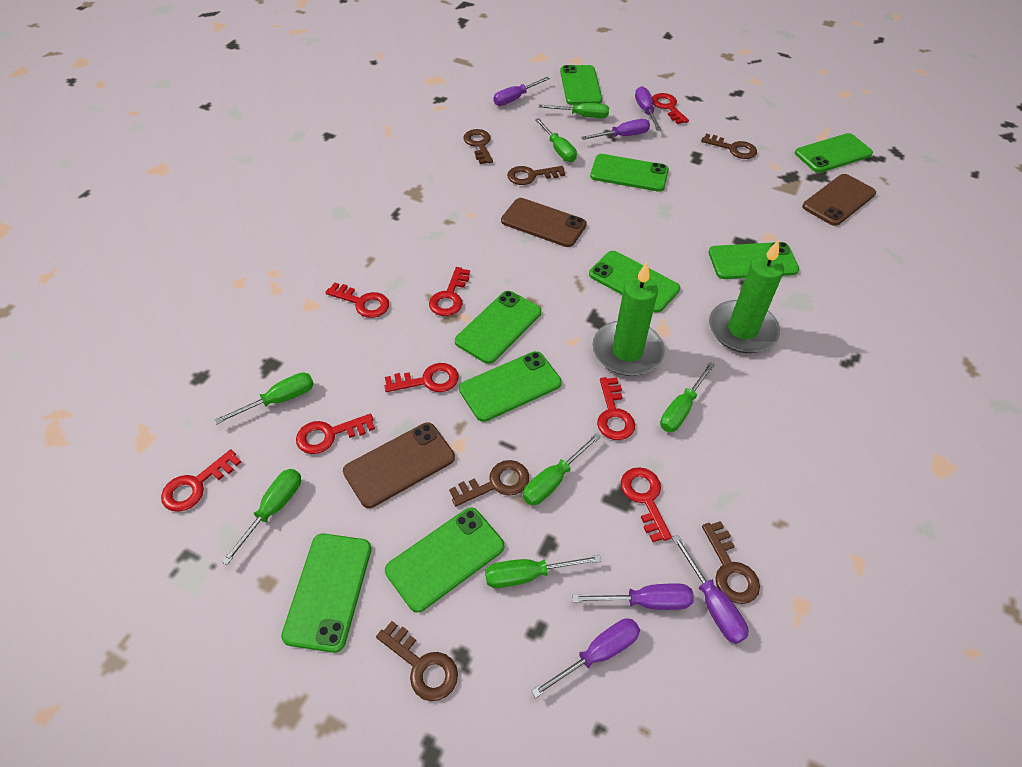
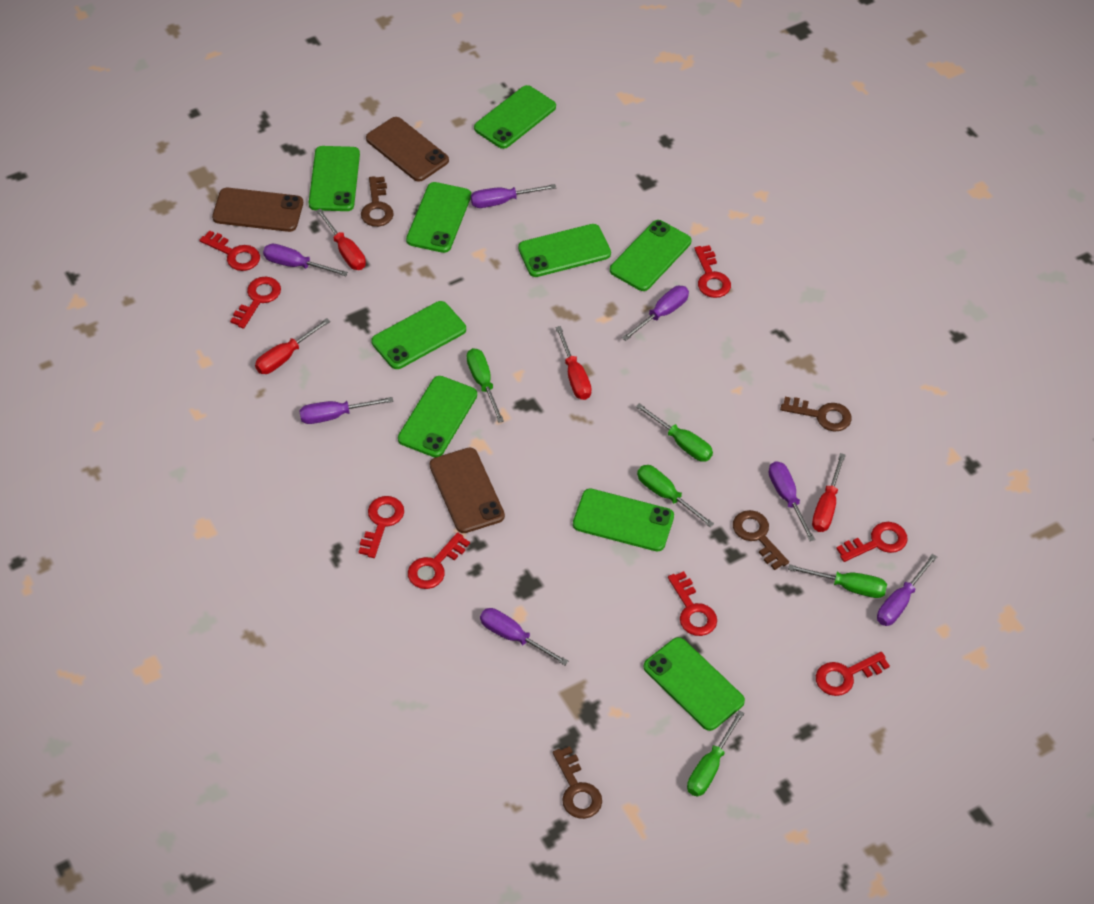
brown key: 6 -> 4
green candle: 2 -> 0
green screwdriver: 7 -> 5
purple screwdriver: 6 -> 7
red screwdriver: 0 -> 4

